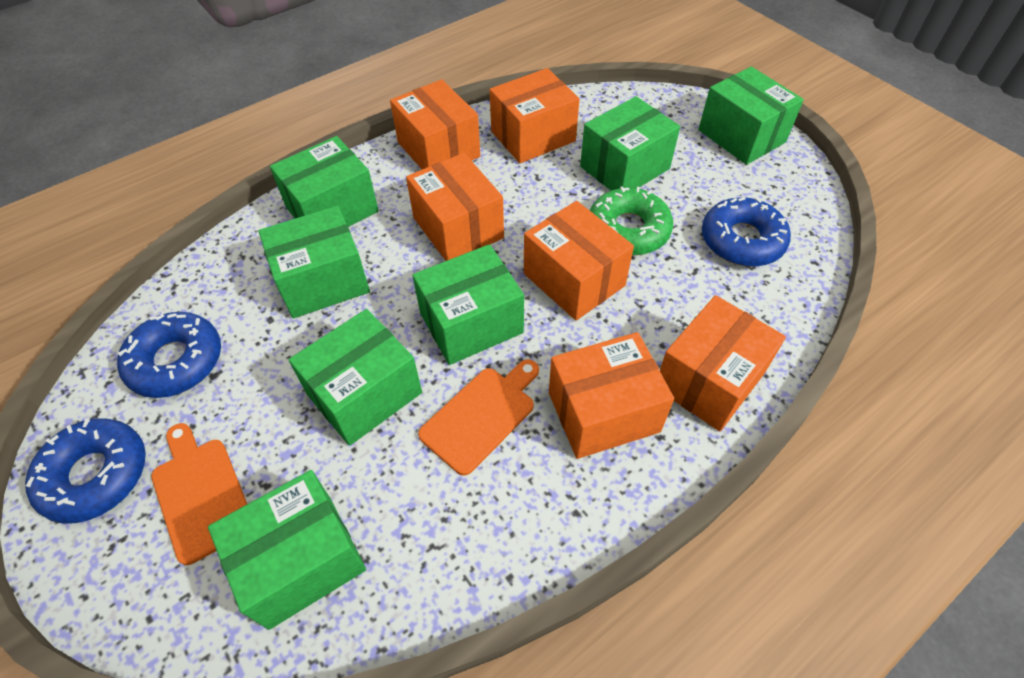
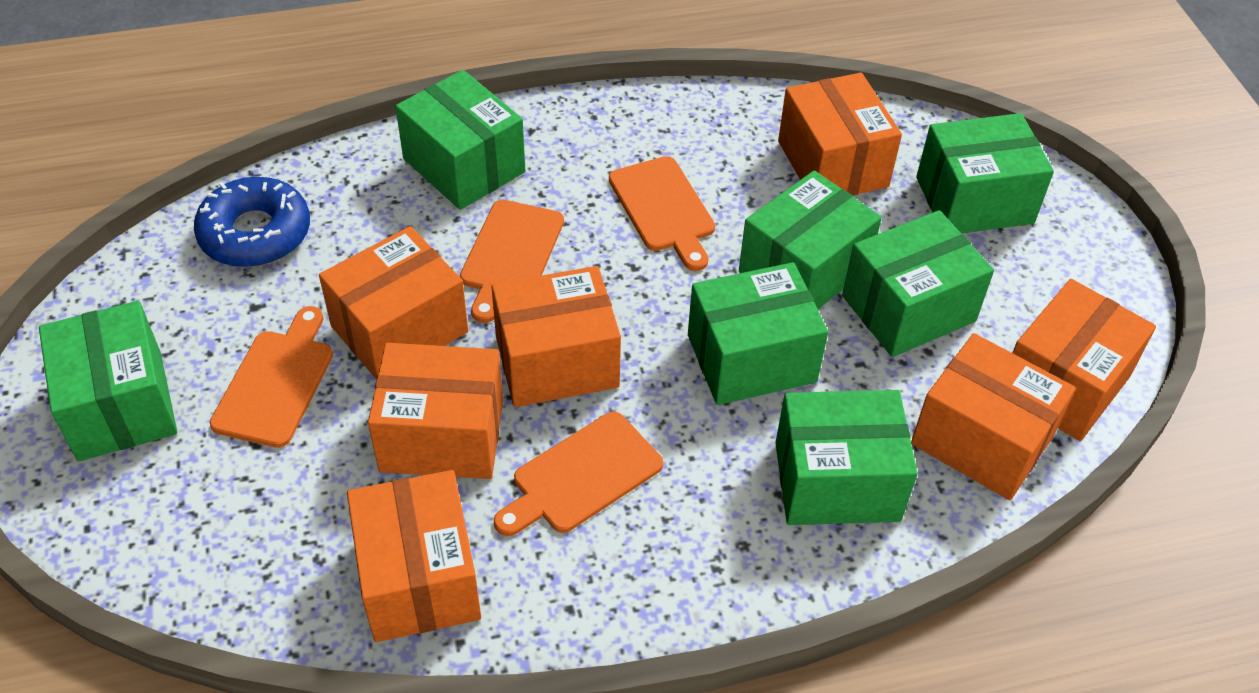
blue donut: 3 -> 1
green donut: 1 -> 0
orange box: 6 -> 7
orange cutting board: 2 -> 4

